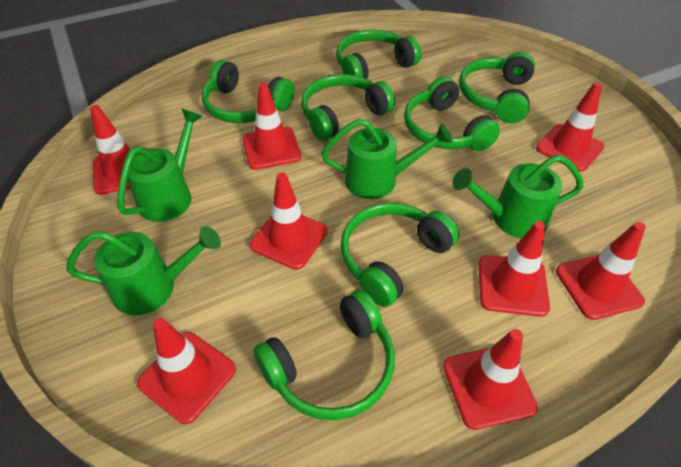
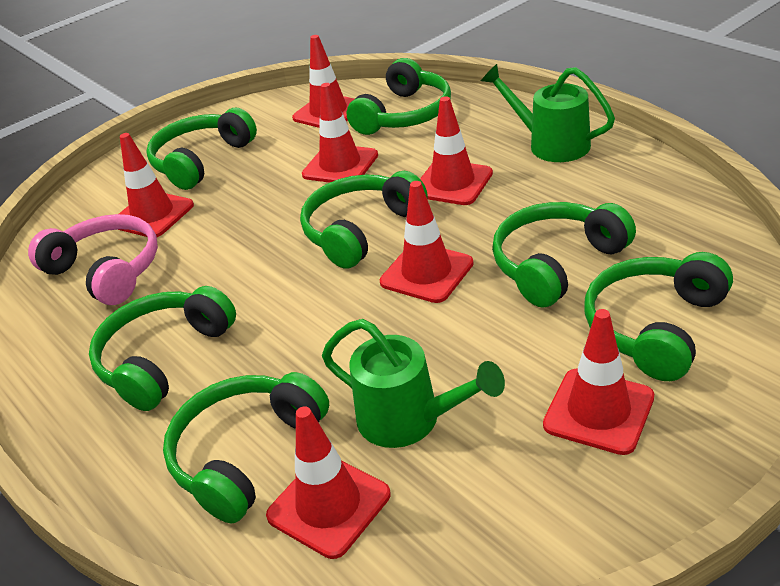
green watering can: 4 -> 2
pink headphones: 0 -> 1
red traffic cone: 8 -> 7

